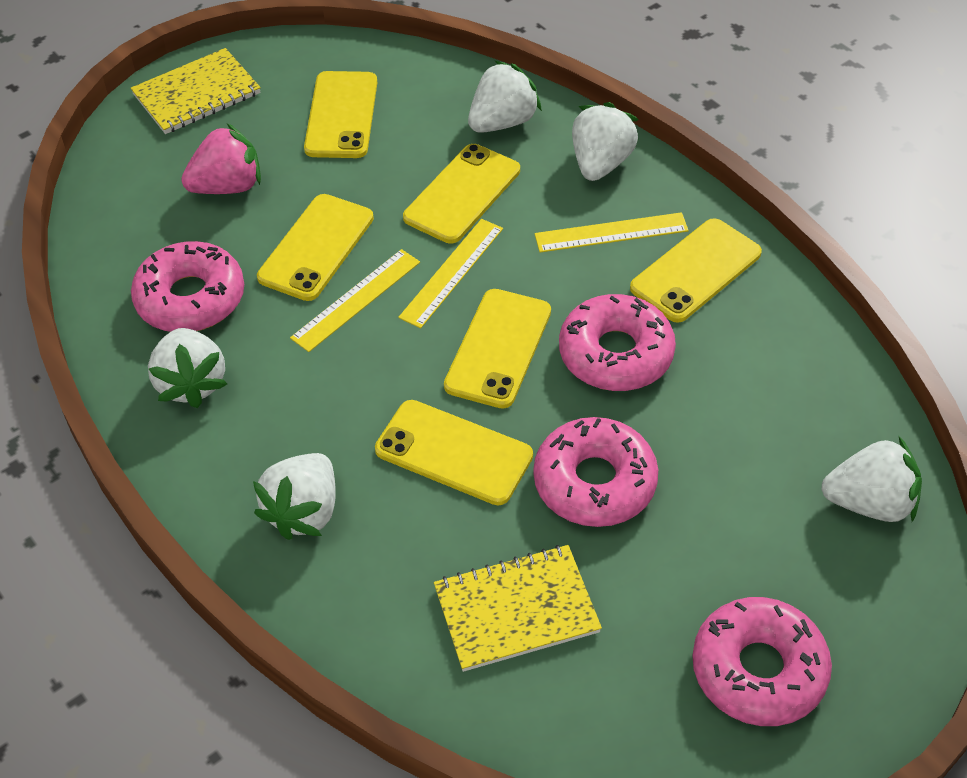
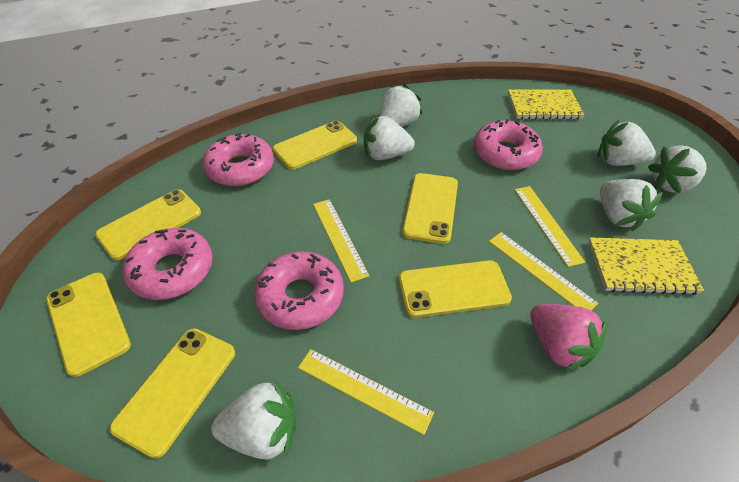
white strawberry: 5 -> 6
yellow ruler: 3 -> 4

